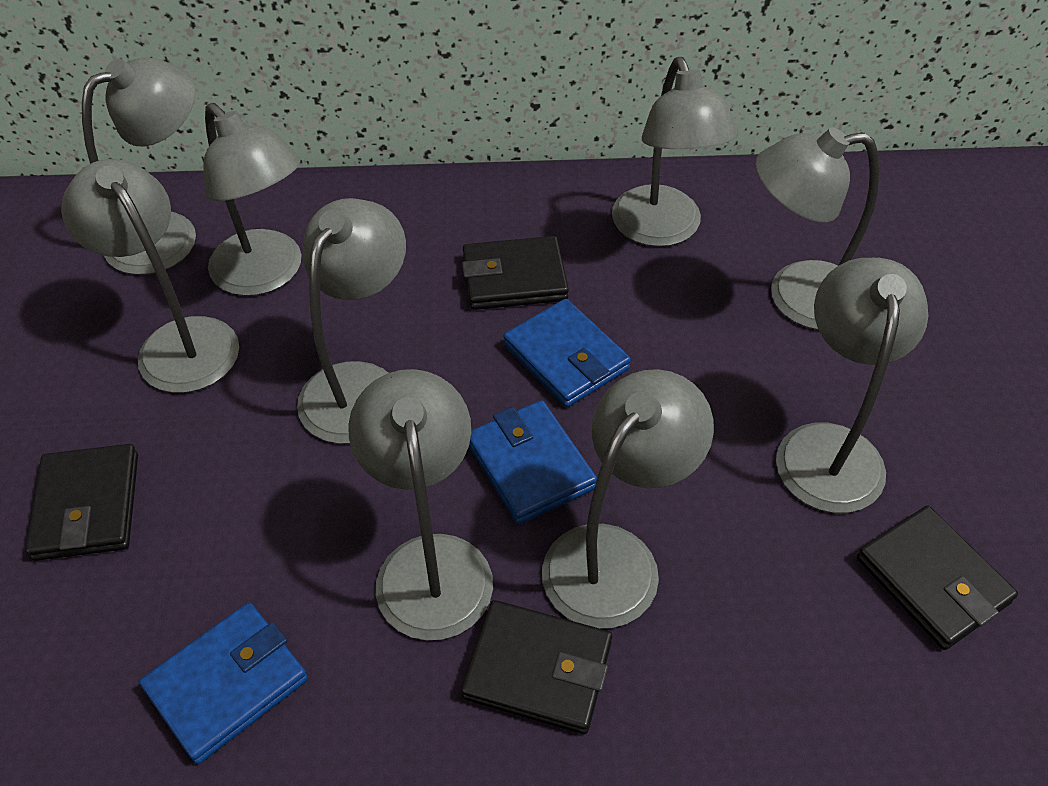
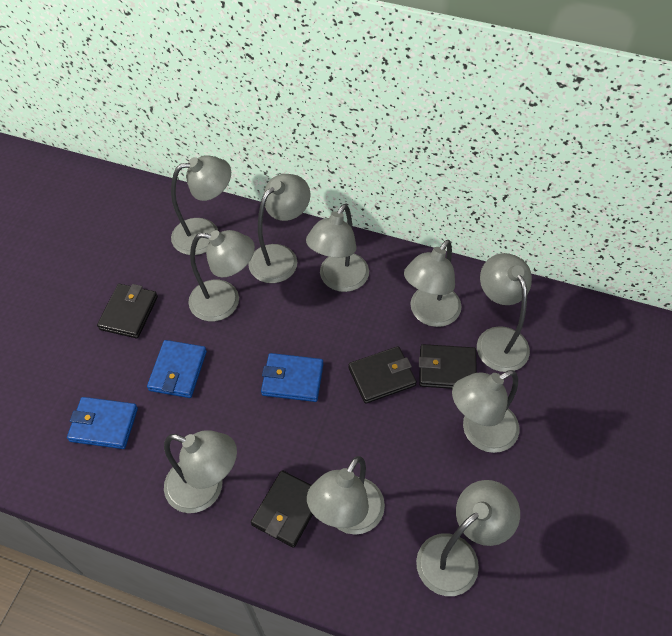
grey lamp: 9 -> 10

